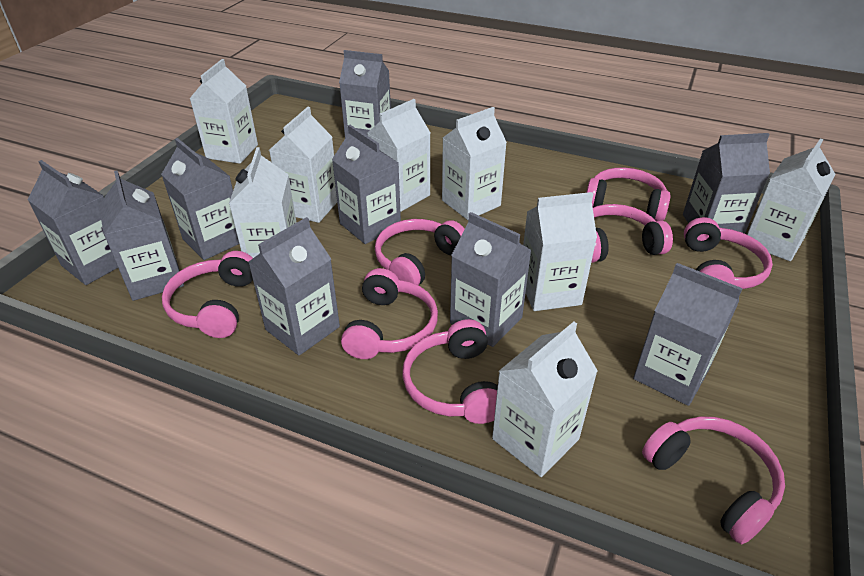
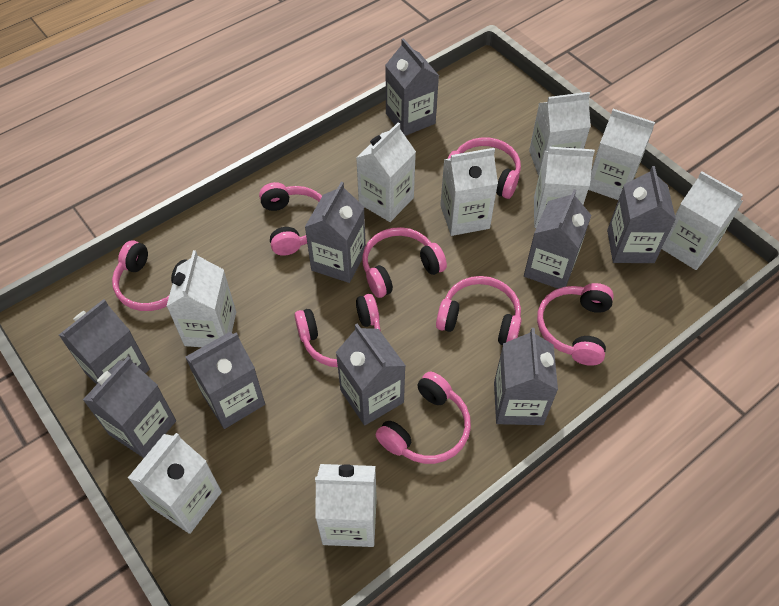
white carton: 8 -> 9

